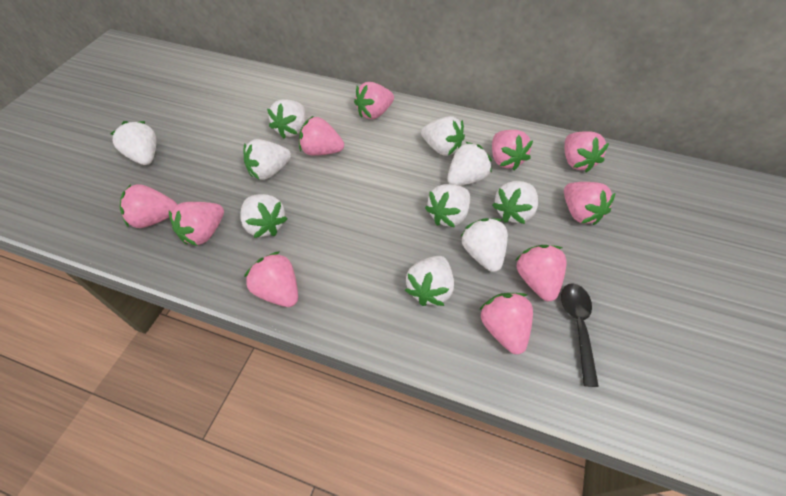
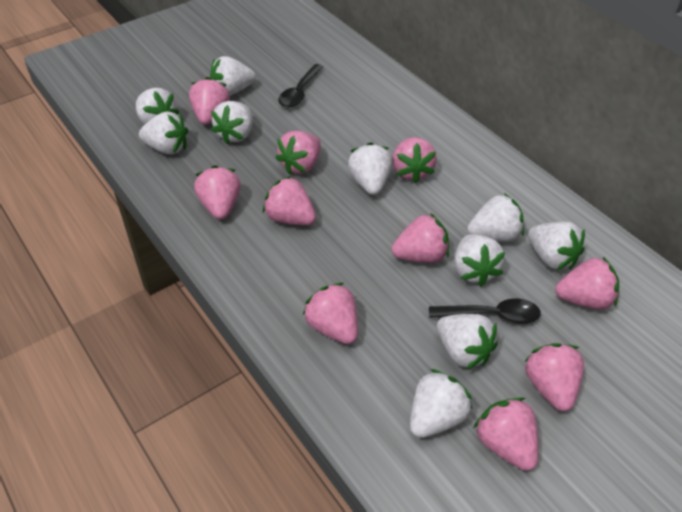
black spoon: 1 -> 2

